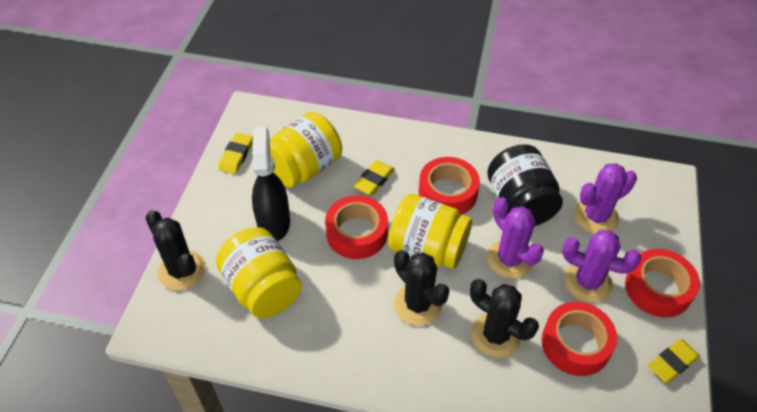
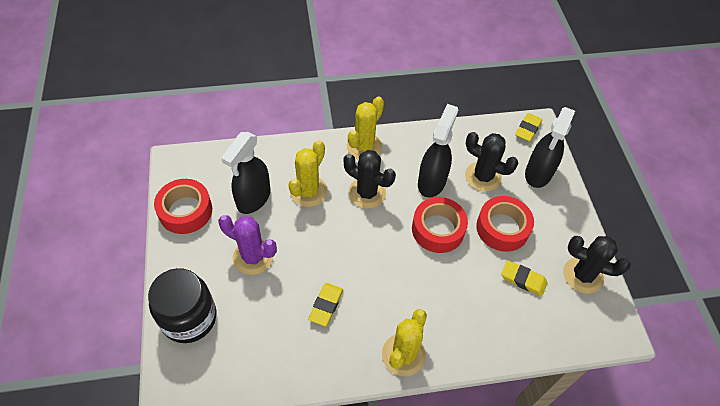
black spray bottle: 1 -> 3
purple cactus: 3 -> 1
red tape: 4 -> 3
yellow cactus: 0 -> 3
yellow jar: 3 -> 0

